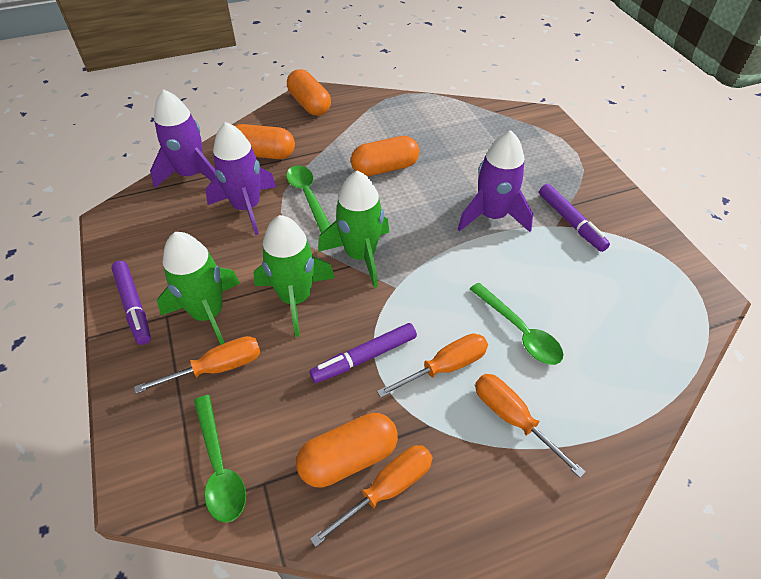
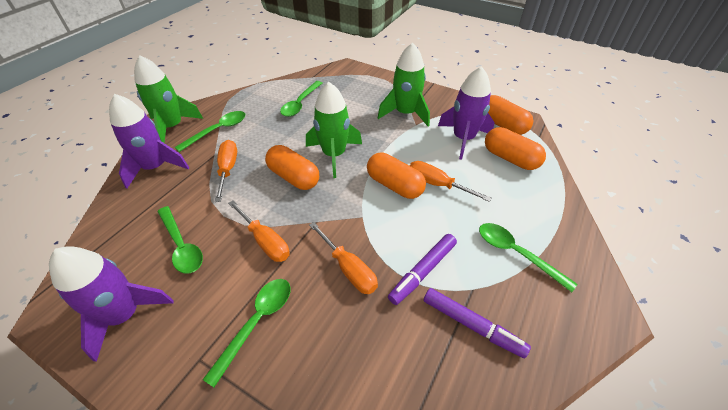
green spoon: 3 -> 5
purple marker: 3 -> 2

